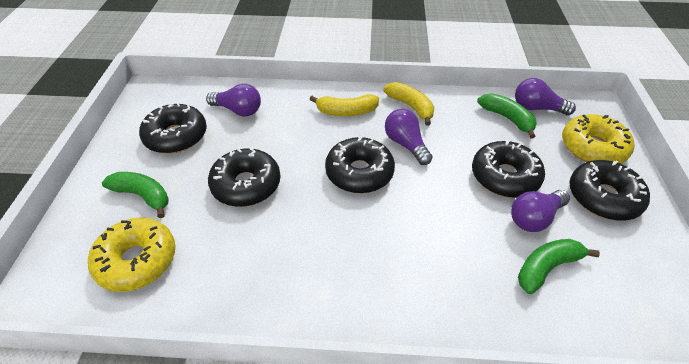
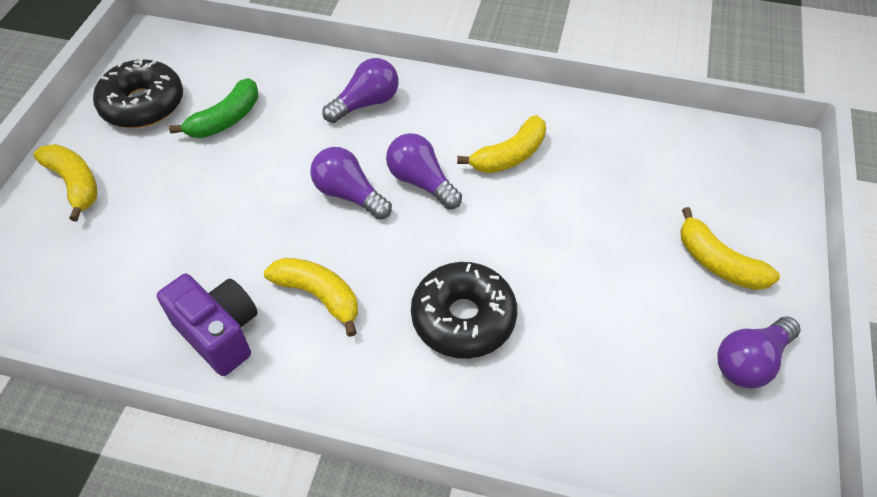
black donut: 5 -> 2
green banana: 3 -> 1
purple camera: 0 -> 1
yellow banana: 2 -> 4
yellow donut: 2 -> 0

